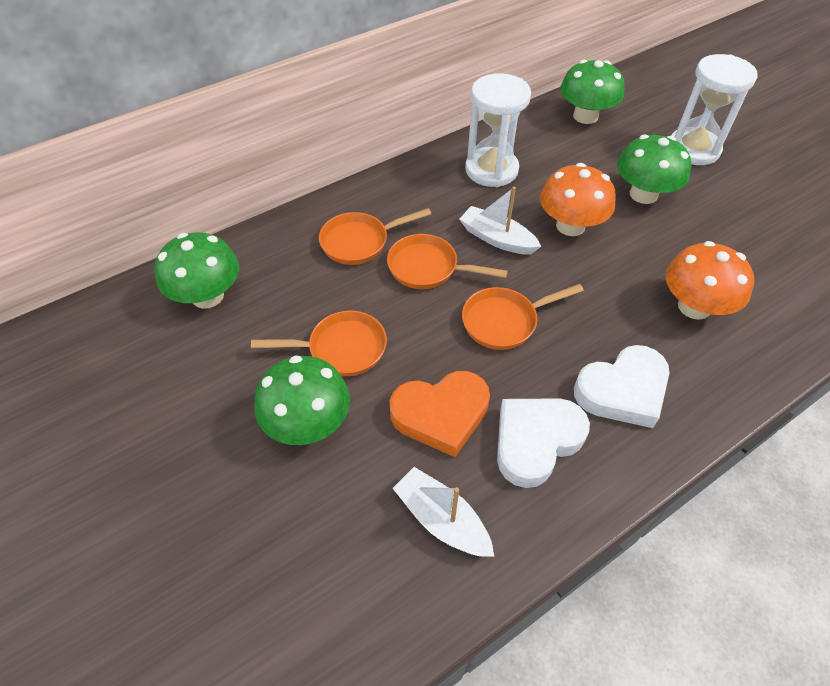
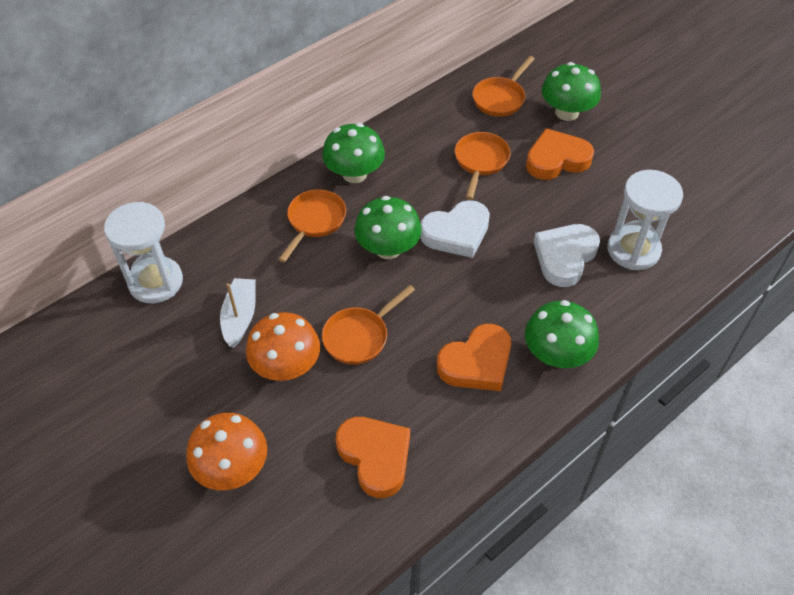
orange heart: 1 -> 3
white boat: 2 -> 1

